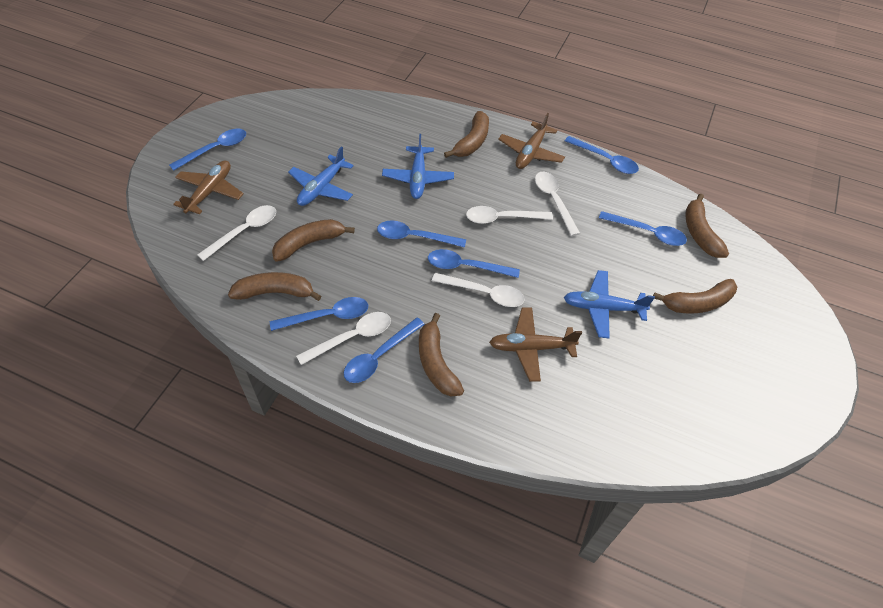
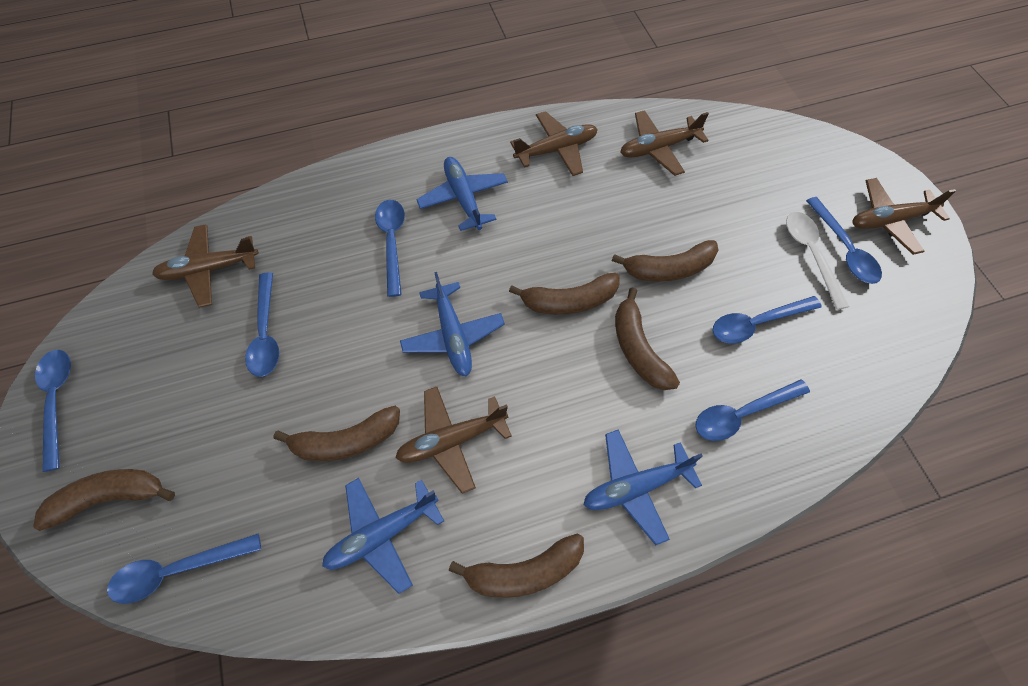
blue plane: 3 -> 4
brown plane: 3 -> 5
white spoon: 5 -> 1

